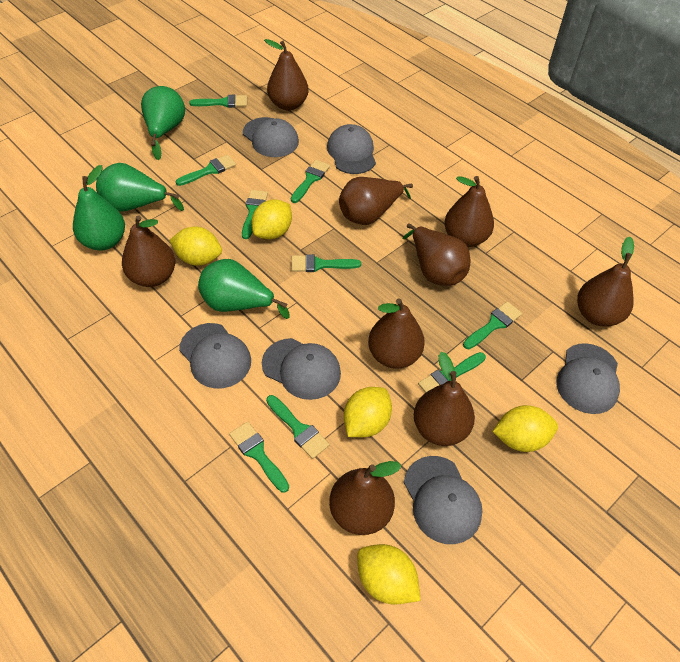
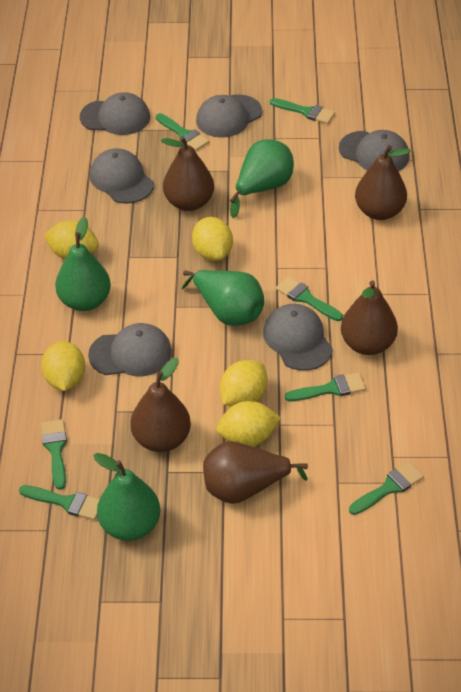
brown pear: 9 -> 5
green brush: 9 -> 7

